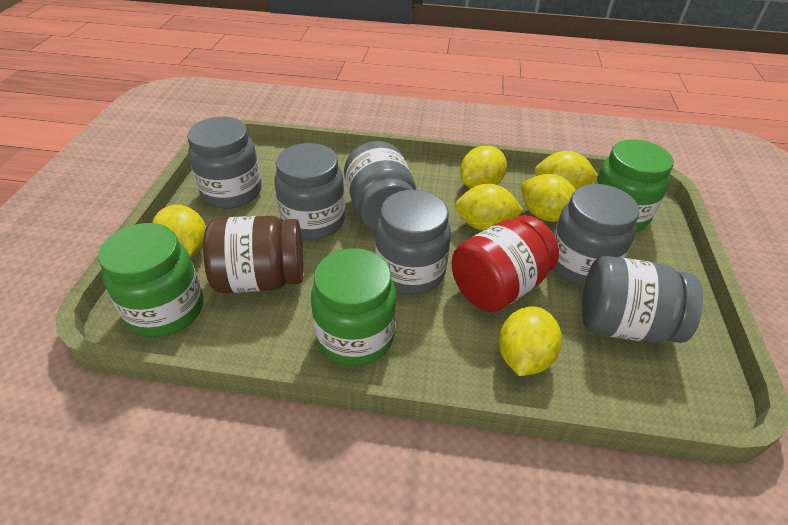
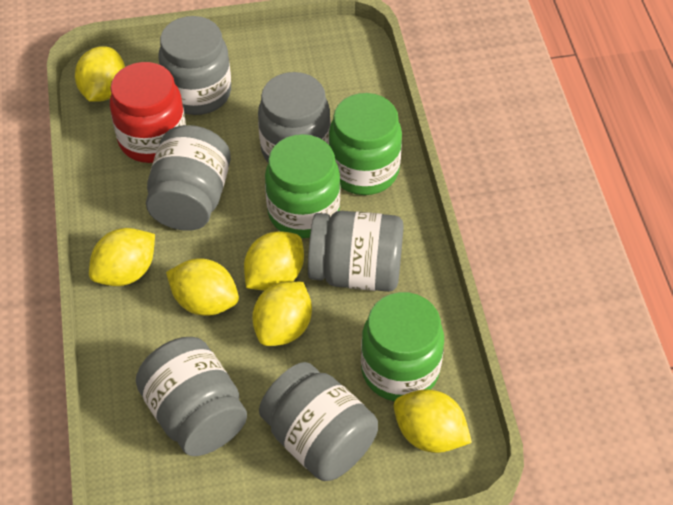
brown jar: 1 -> 0

